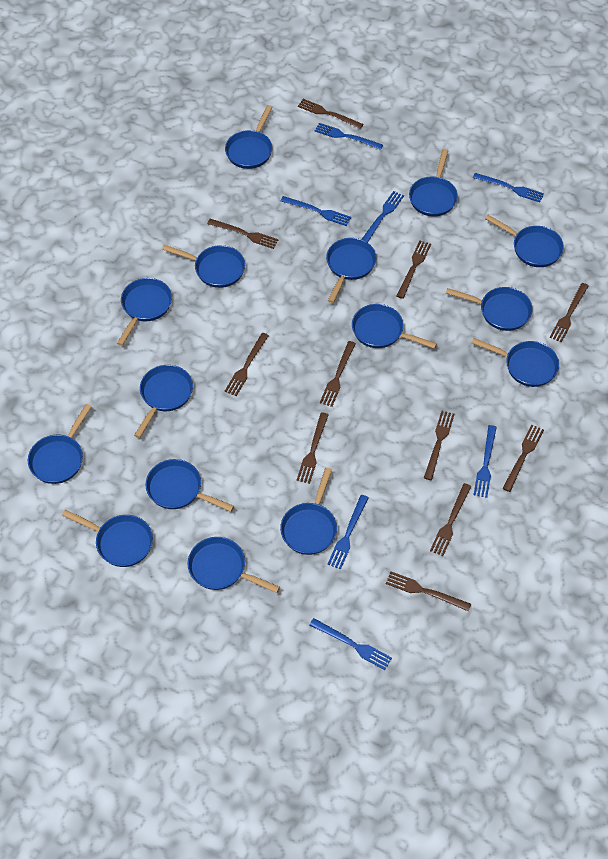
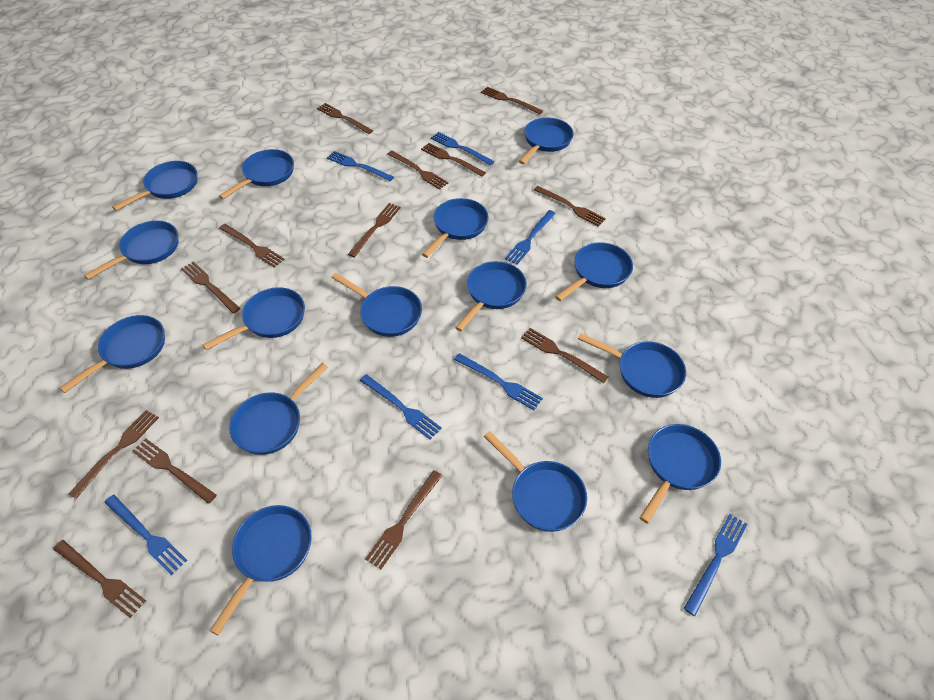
brown fork: 11 -> 13

